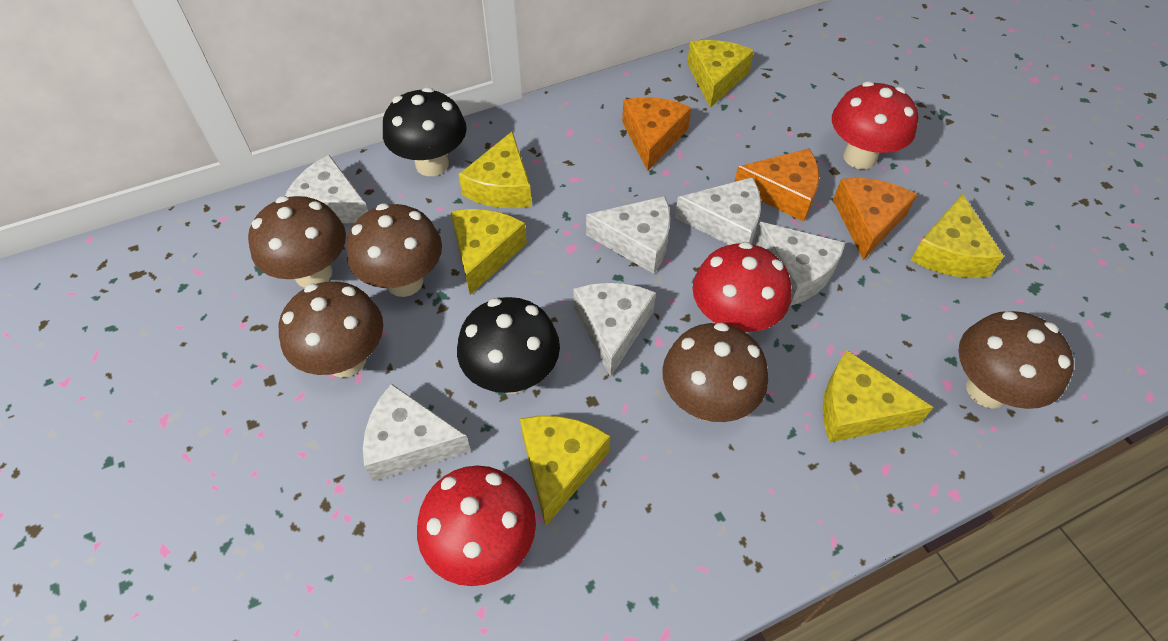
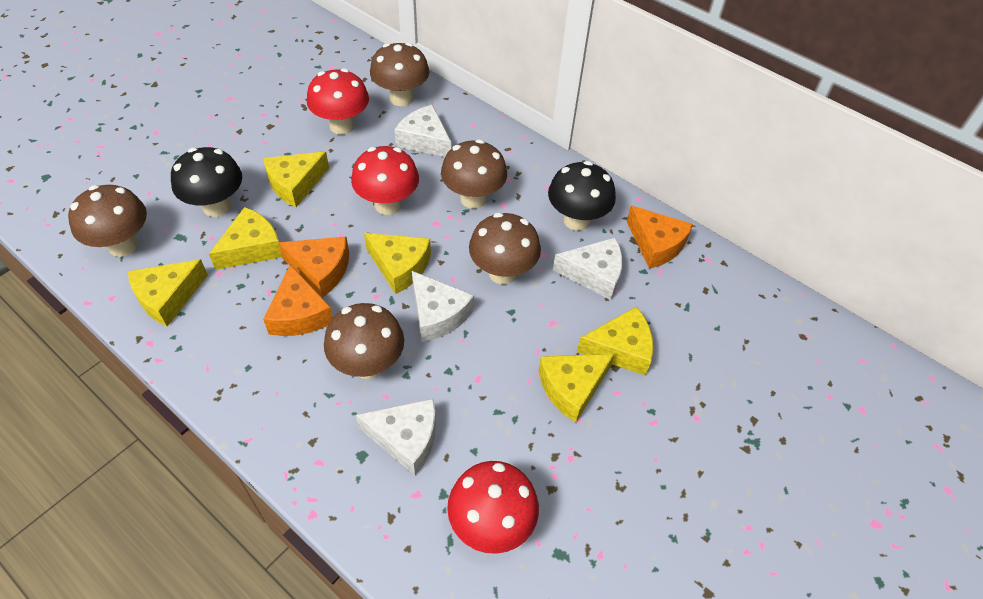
white cheese: 6 -> 4

